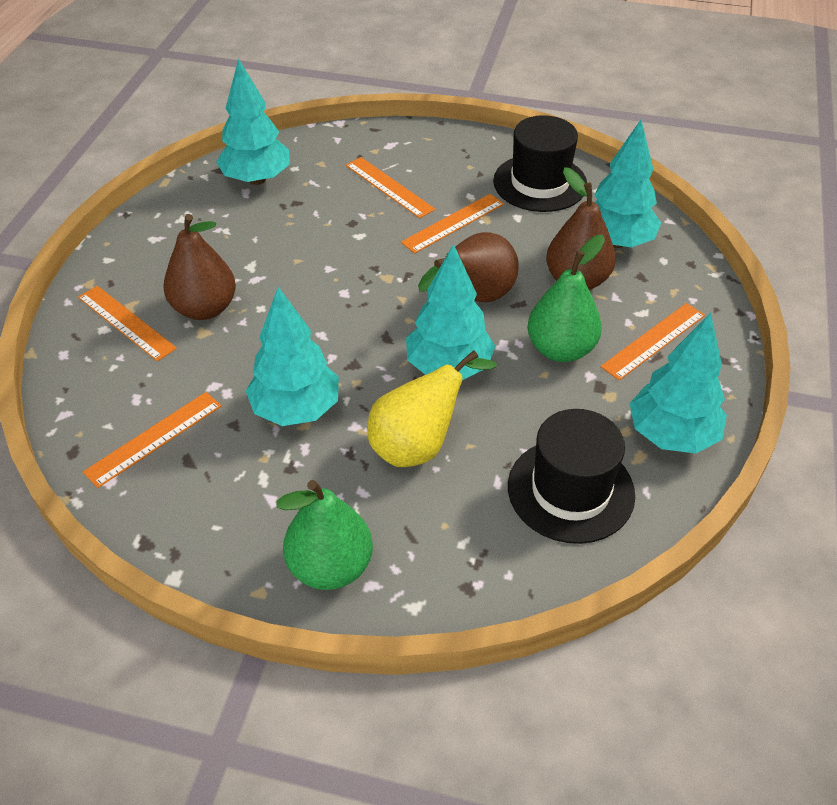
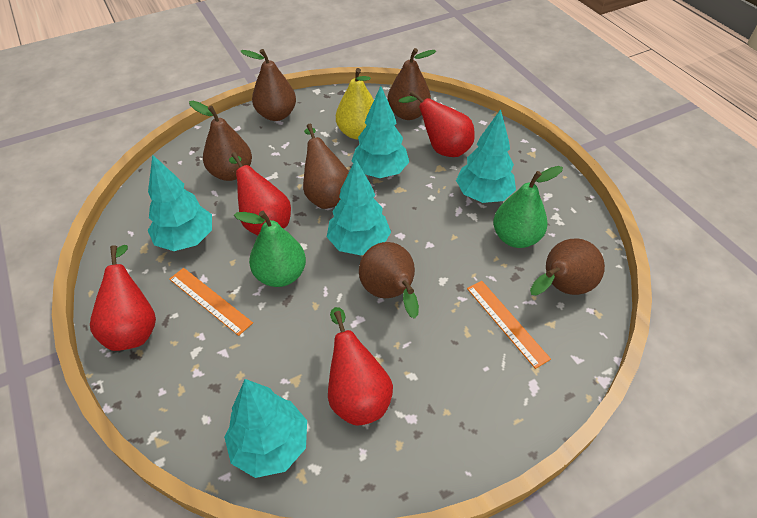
black hat: 2 -> 0
brown pear: 3 -> 6
orange ruler: 5 -> 2
red pear: 0 -> 4

